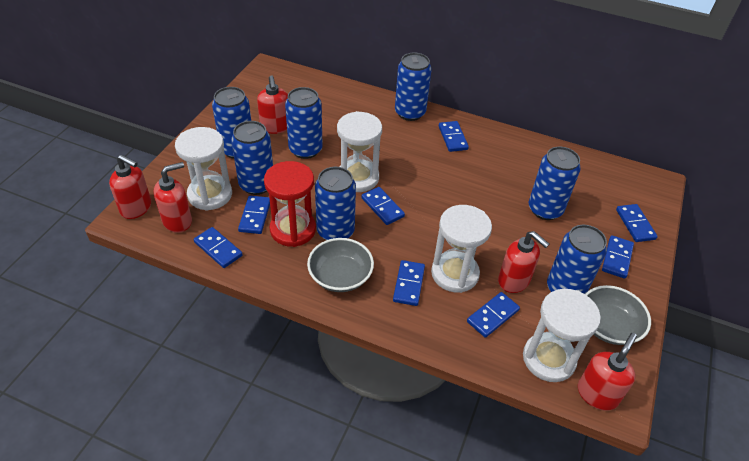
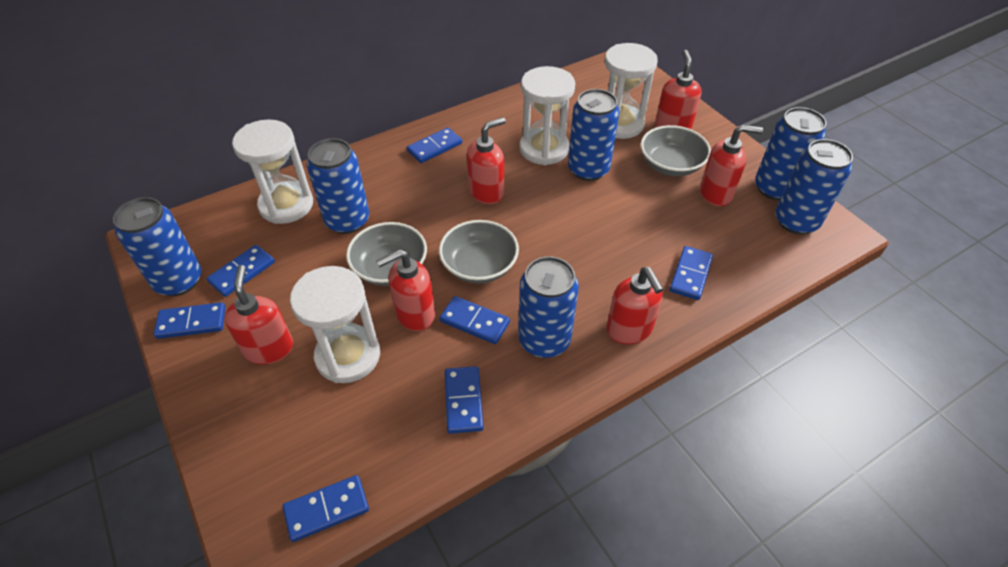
blue can: 7 -> 6
blue domino: 8 -> 7
grey bowl: 2 -> 3
red hourglass: 1 -> 0
red soap dispenser: 5 -> 6

